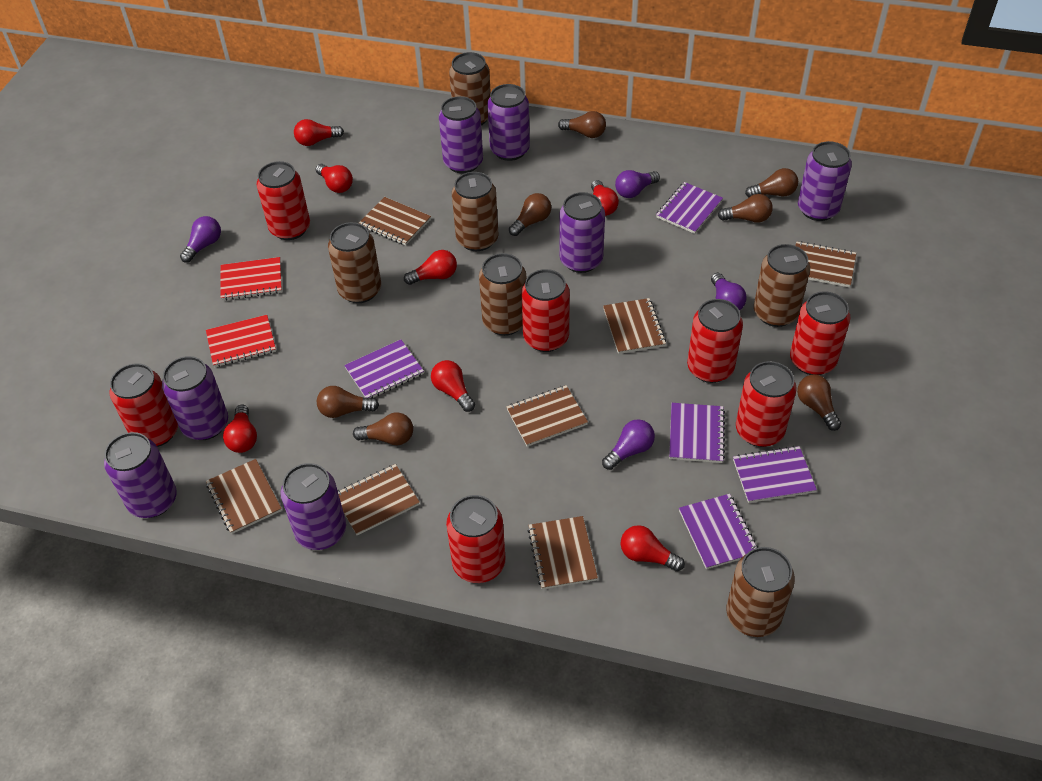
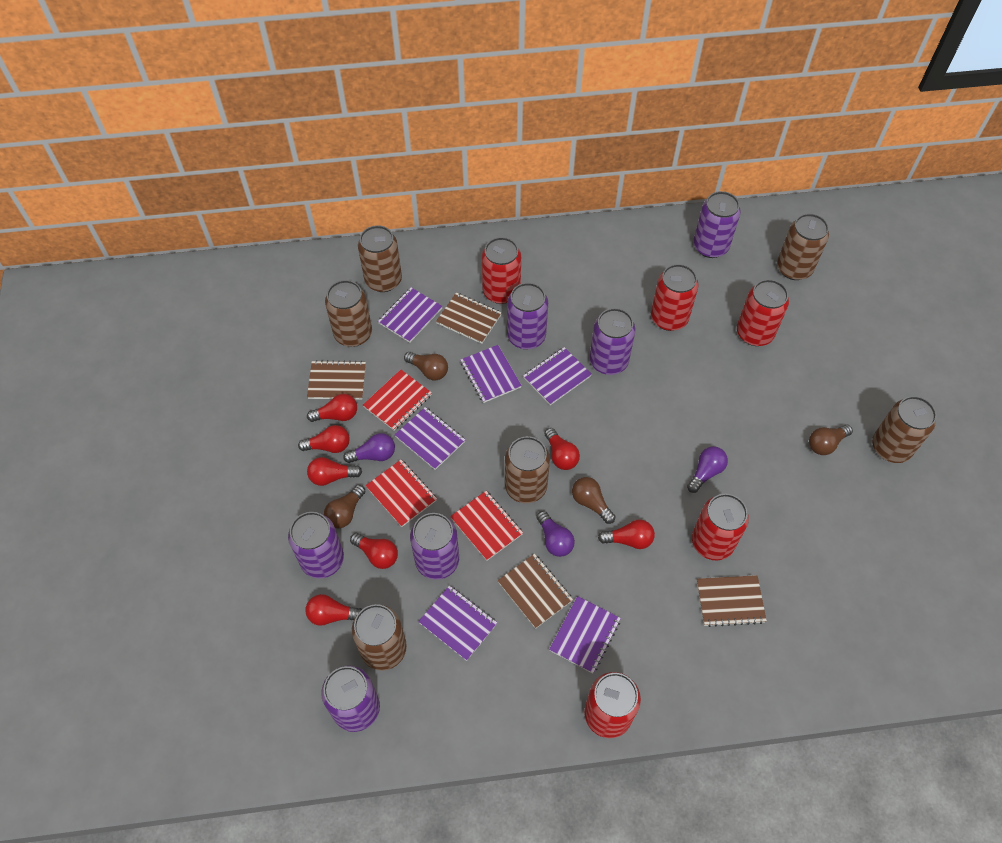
brown light bulb: 7 -> 4
brown notebook: 7 -> 4
purple can: 7 -> 6
purple light bulb: 4 -> 3
purple notebook: 5 -> 6
red can: 7 -> 5
red notebook: 2 -> 3

